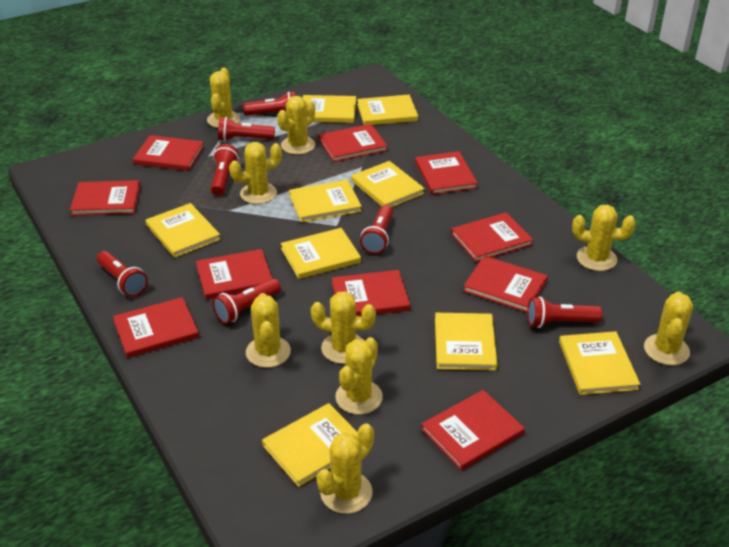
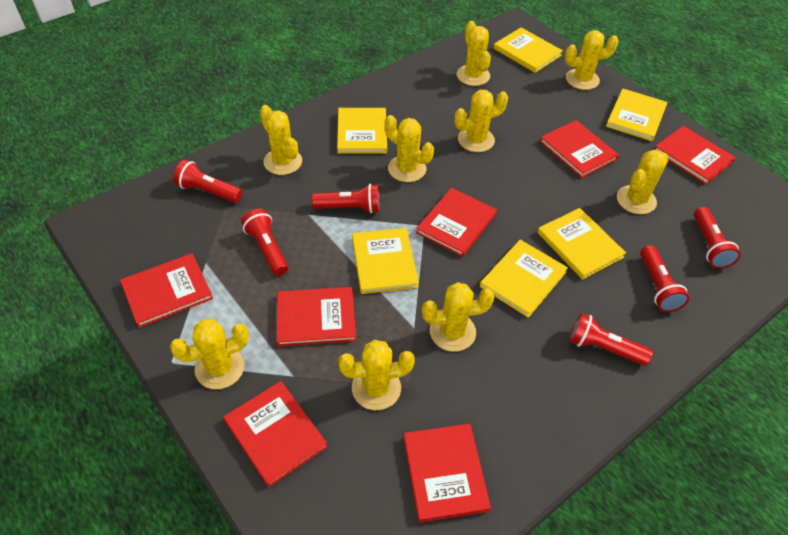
red book: 10 -> 7
red flashlight: 7 -> 6
yellow book: 9 -> 6

